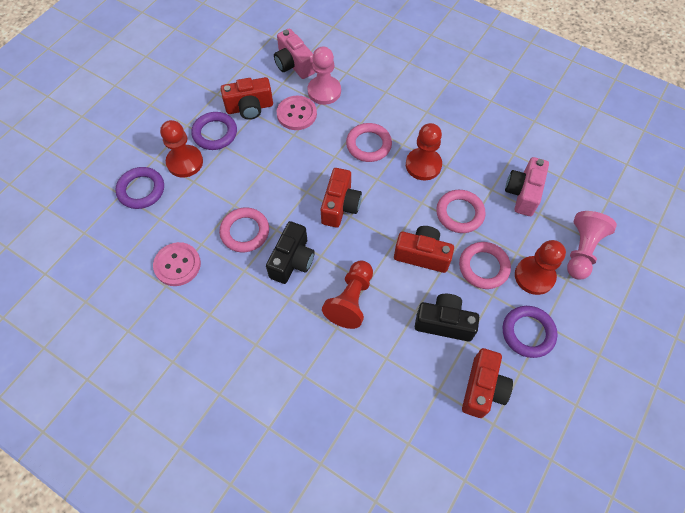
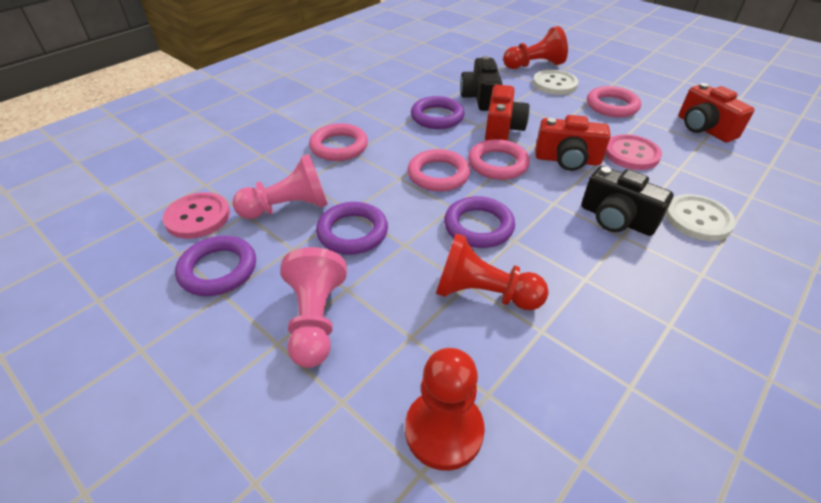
pink camera: 2 -> 0
purple ring: 3 -> 4
red camera: 4 -> 3
red pawn: 4 -> 3
white button: 0 -> 2

